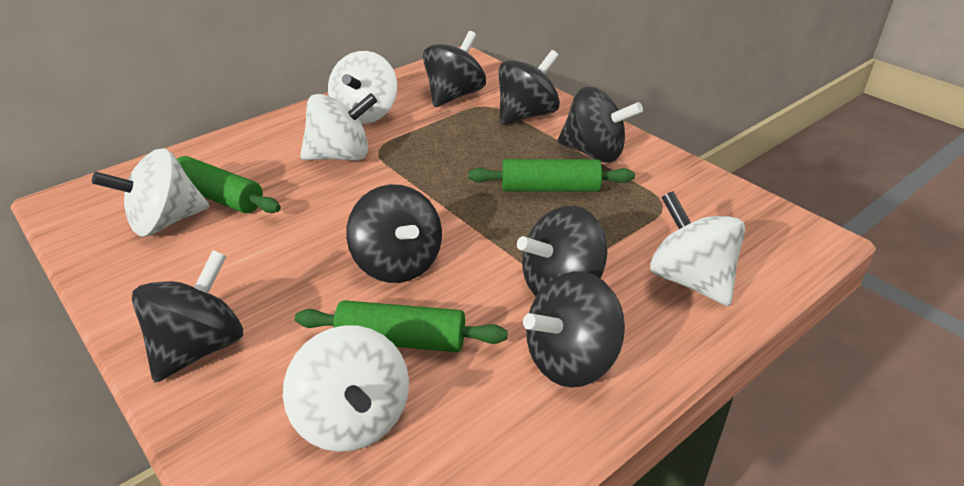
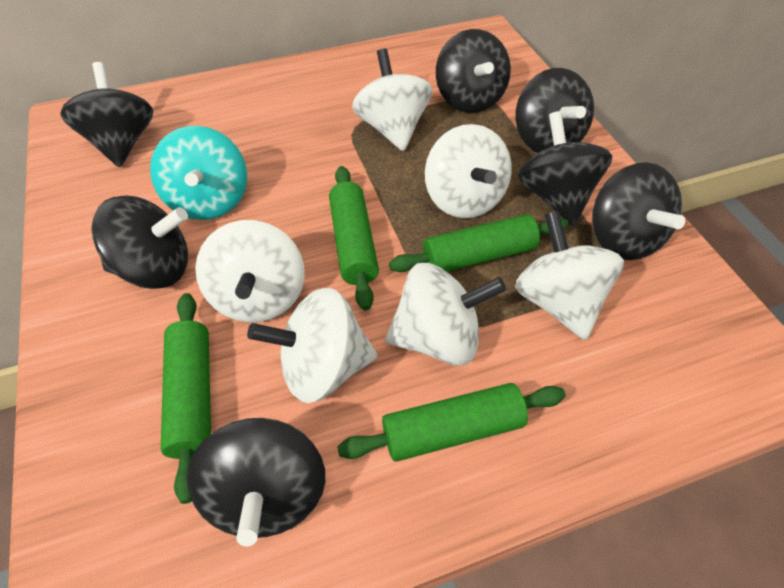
green rolling pin: 3 -> 4
turquoise spinning top: 0 -> 1
white spinning top: 5 -> 6

